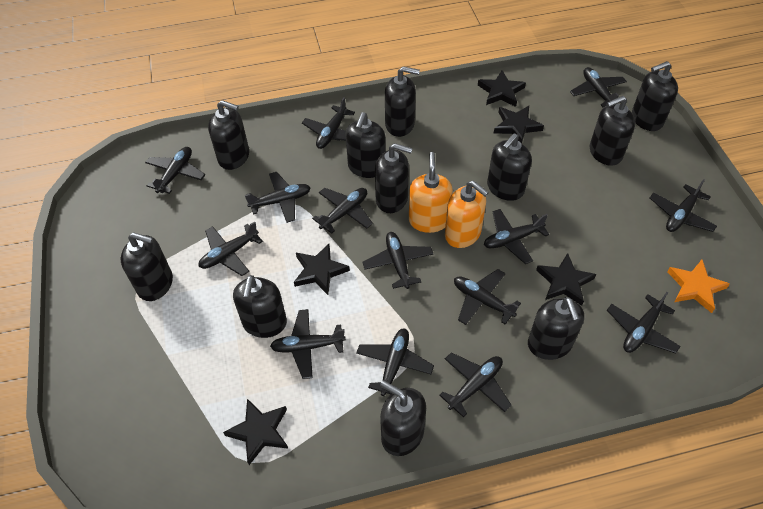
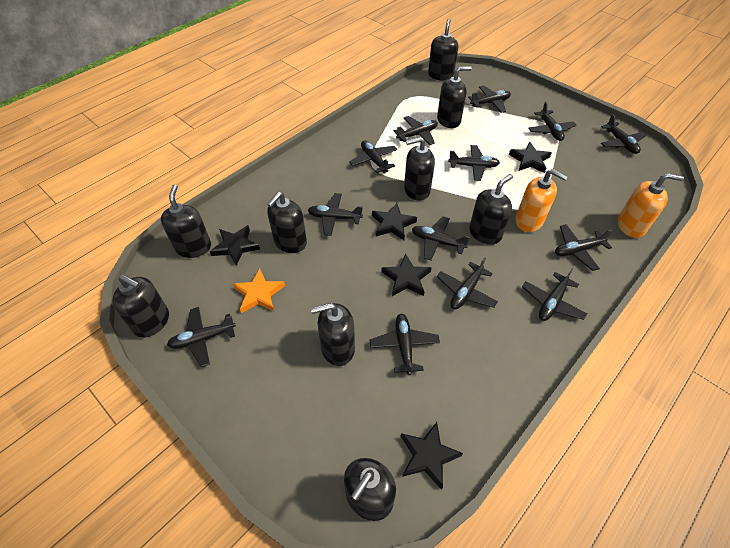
black plane: 14 -> 13
black soap dispenser: 11 -> 9

